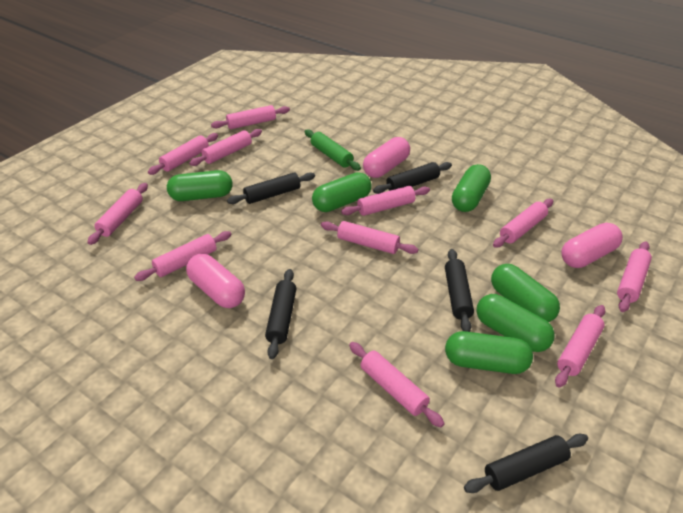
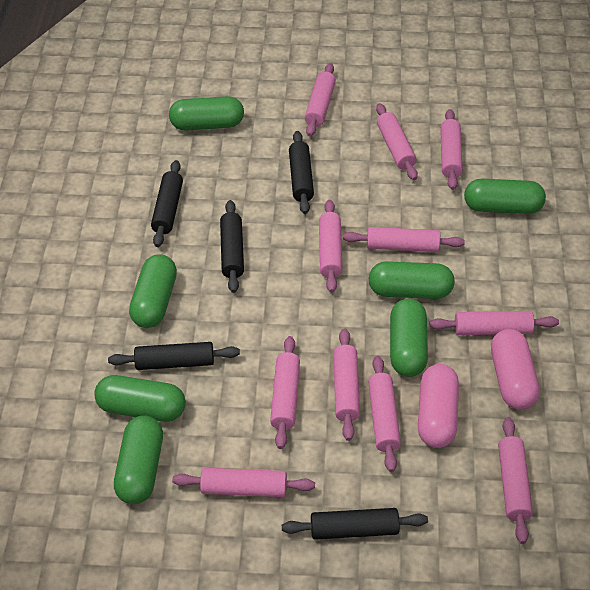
green capsule: 6 -> 7
green rolling pin: 1 -> 0
pink capsule: 3 -> 2

